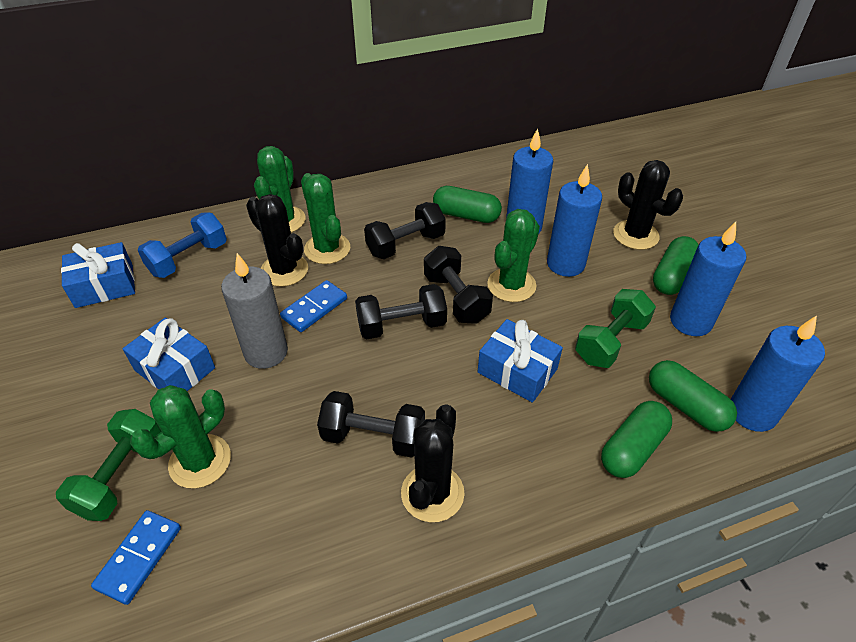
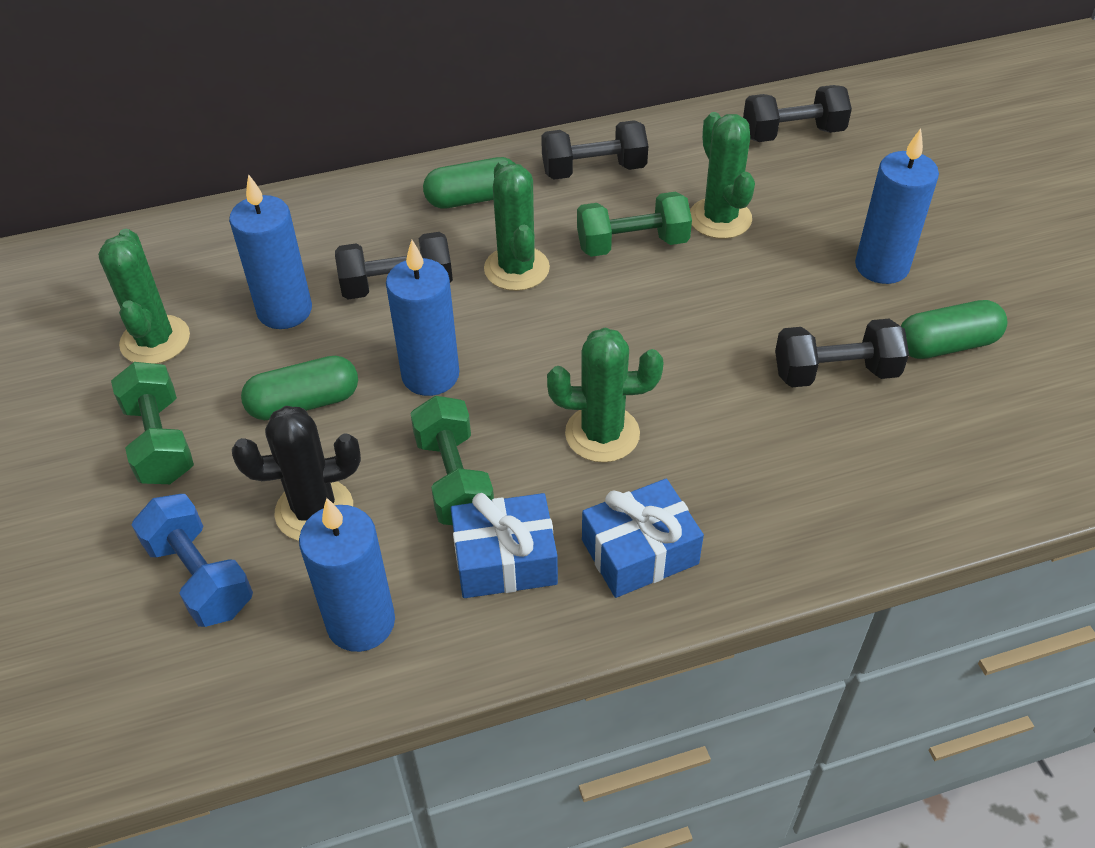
black cactus: 3 -> 1
blue domino: 2 -> 0
blue gift: 3 -> 2
green capsule: 4 -> 3
green dumbbell: 2 -> 3
grey candle: 1 -> 0

